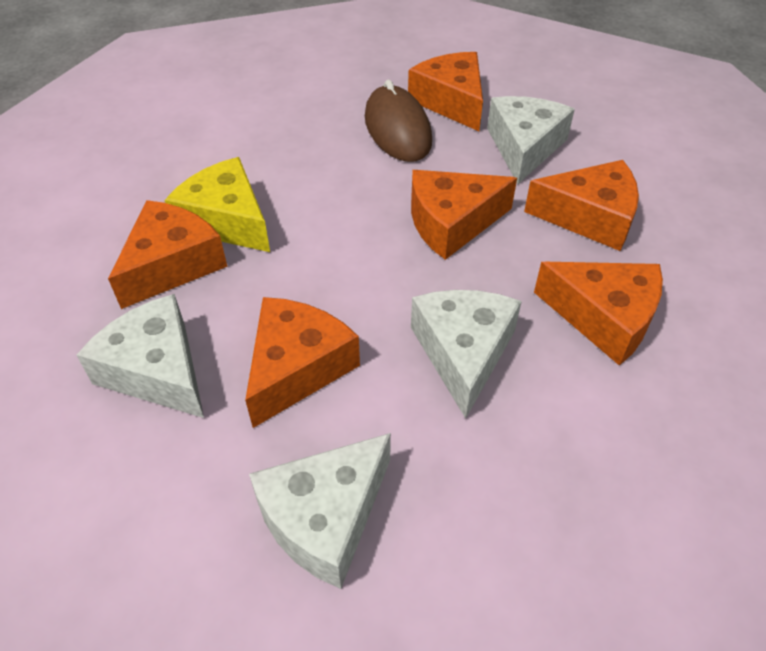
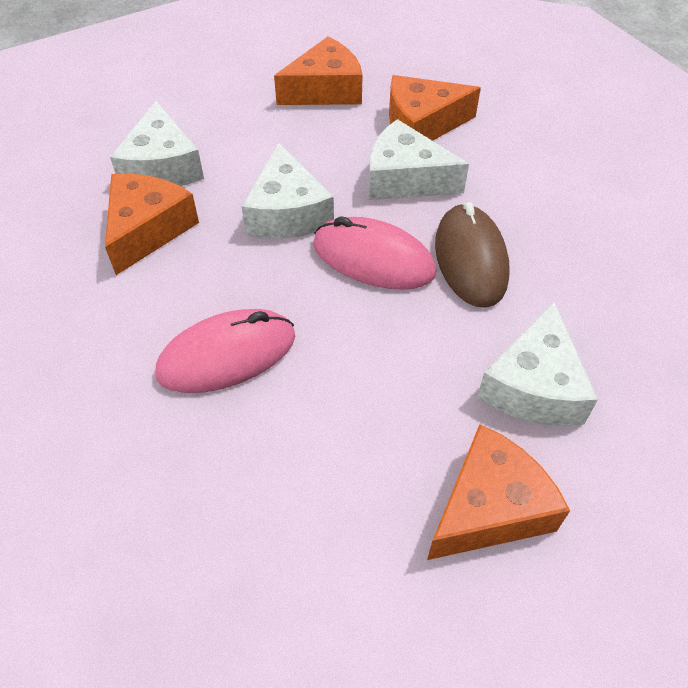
orange cheese: 6 -> 4
pink mouse: 0 -> 2
yellow cheese: 1 -> 0

